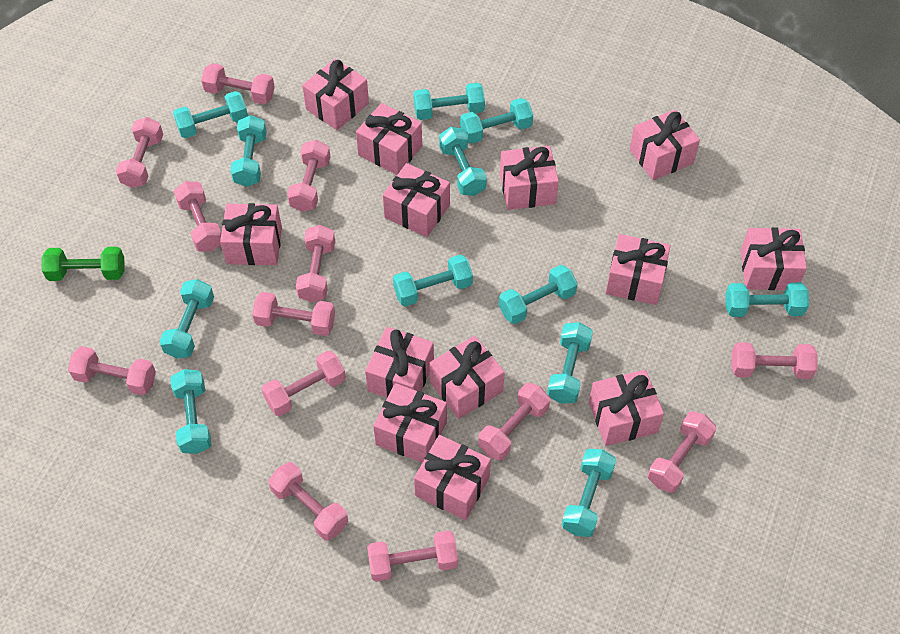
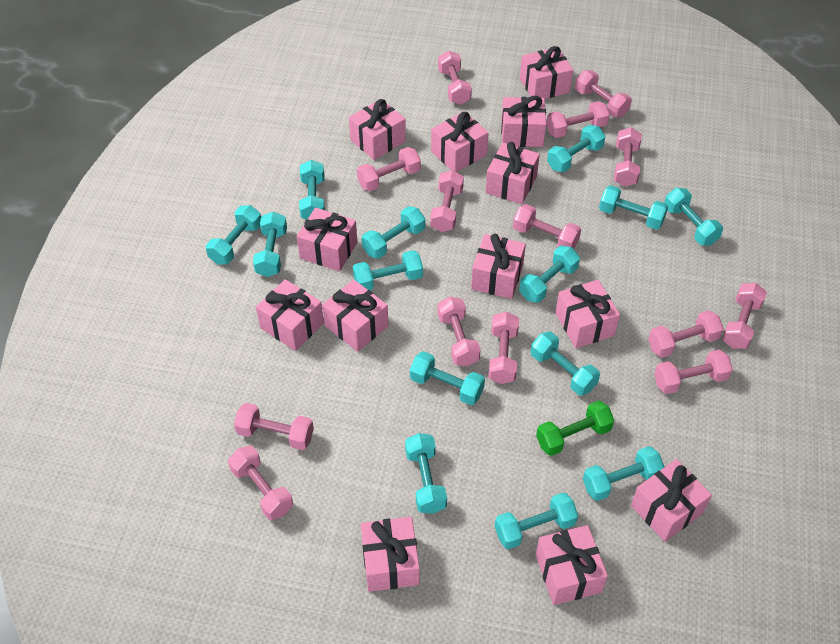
pink dumbbell: 13 -> 14
turquoise dumbbell: 12 -> 14

